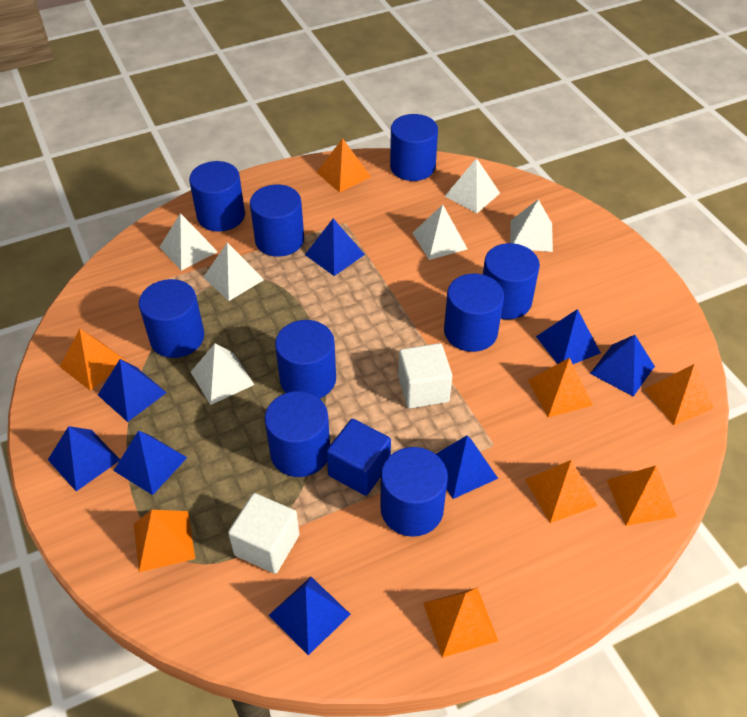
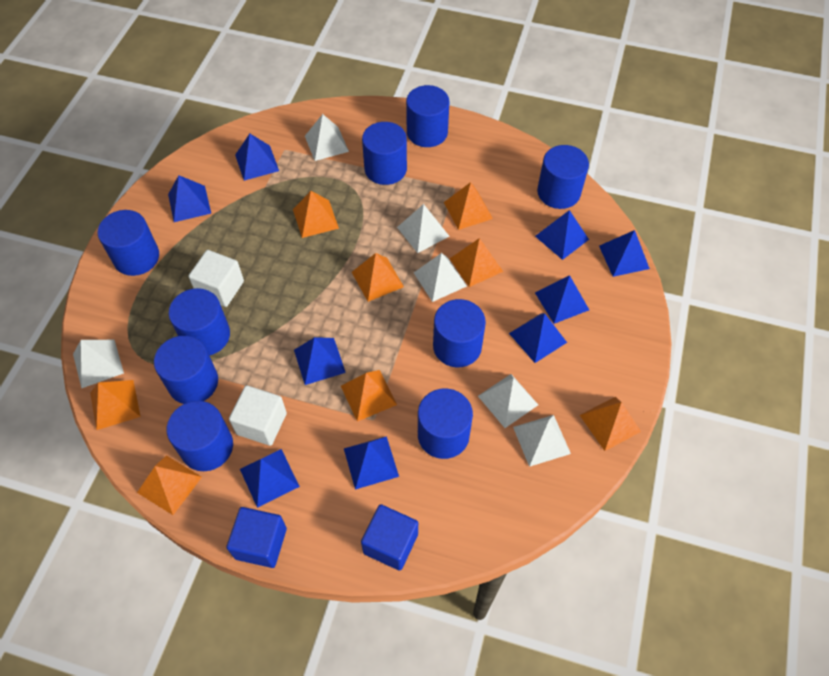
blue cube: 1 -> 2
blue pyramid: 8 -> 9

